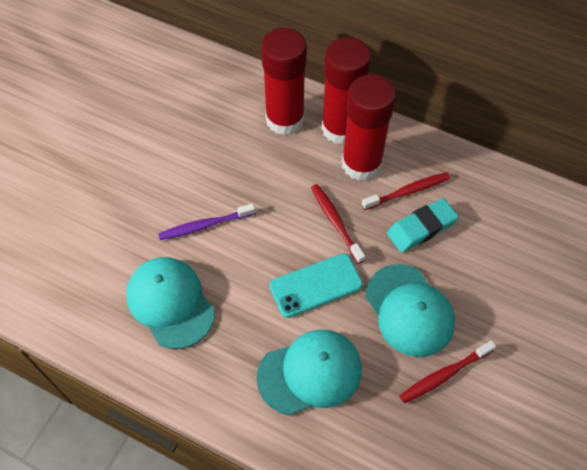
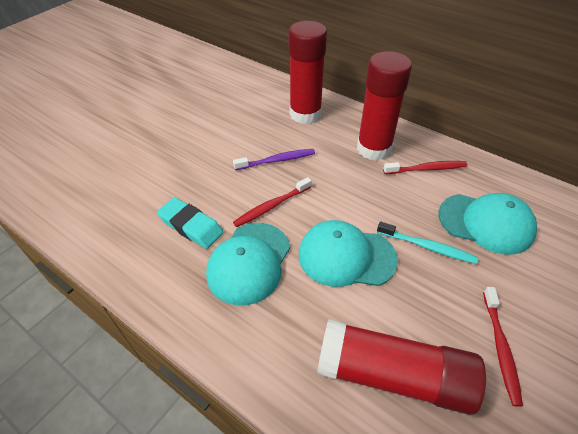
turquoise phone: 1 -> 0
turquoise toothbrush: 0 -> 1

